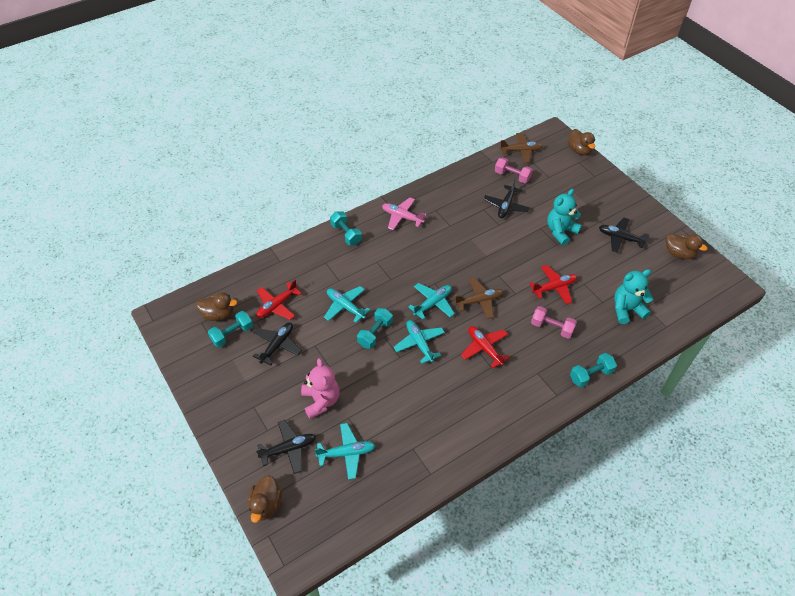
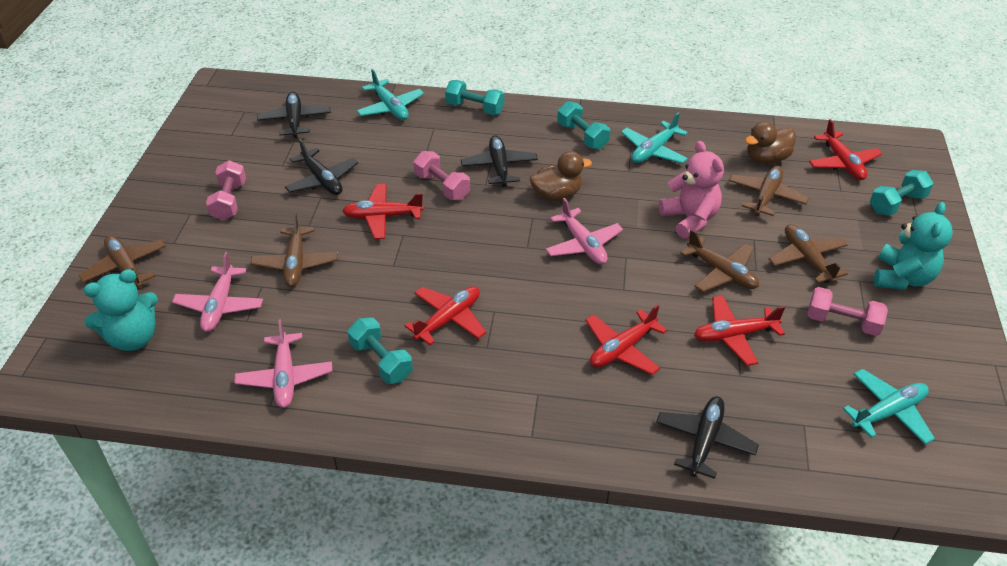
brown duck: 4 -> 2
brown plane: 2 -> 5
pink dumbbell: 2 -> 3
pink plane: 1 -> 3
red plane: 3 -> 5
turquoise plane: 4 -> 3

